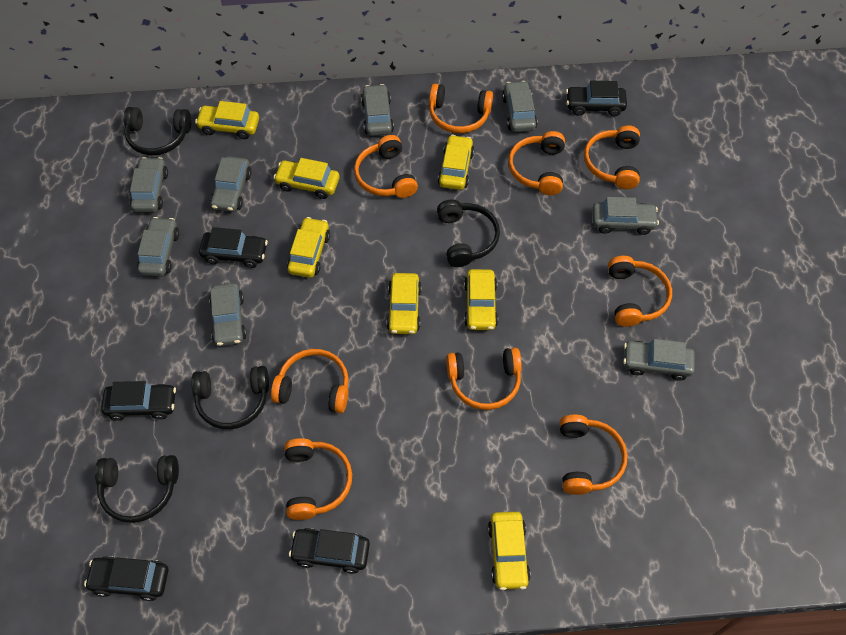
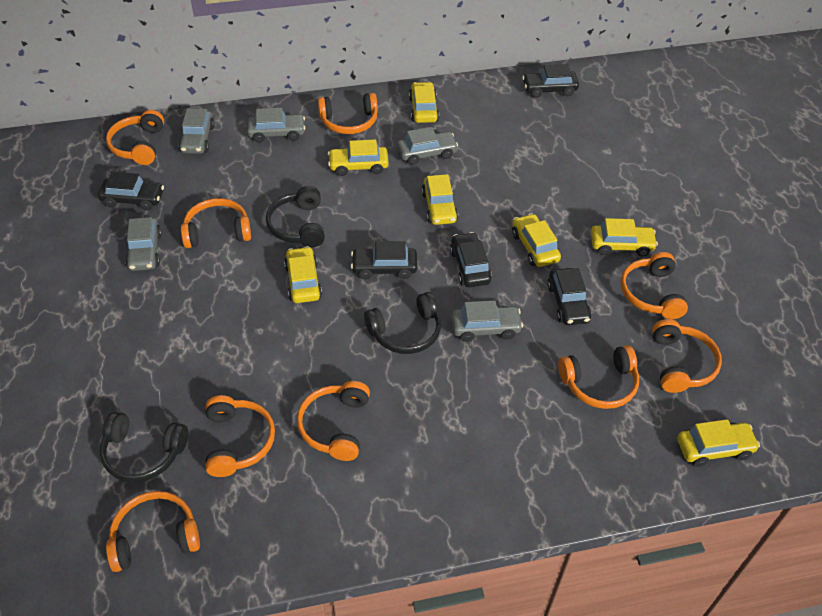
black headphones: 4 -> 3
grey car: 8 -> 5

